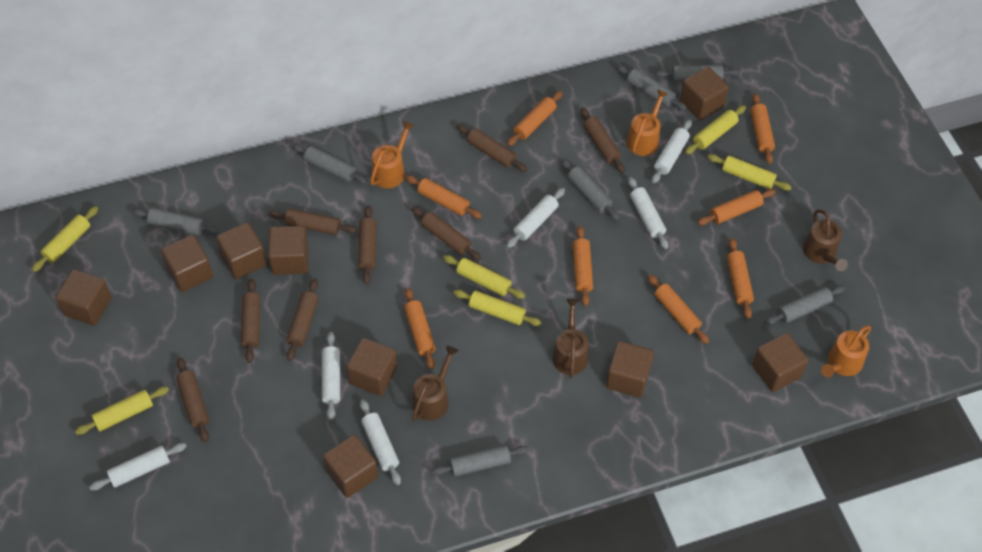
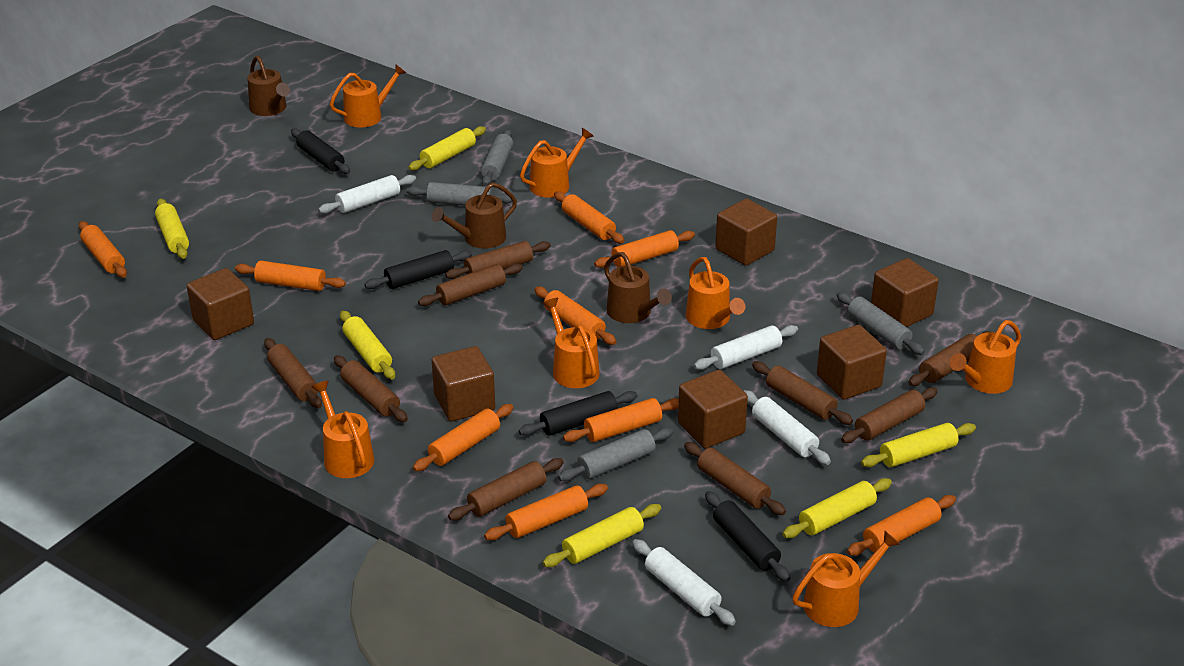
black rolling pin: 0 -> 4
brown cube: 9 -> 6
brown rolling pin: 8 -> 9
grey rolling pin: 7 -> 4
orange rolling pin: 8 -> 9
orange watering can: 3 -> 7
white rolling pin: 6 -> 4

